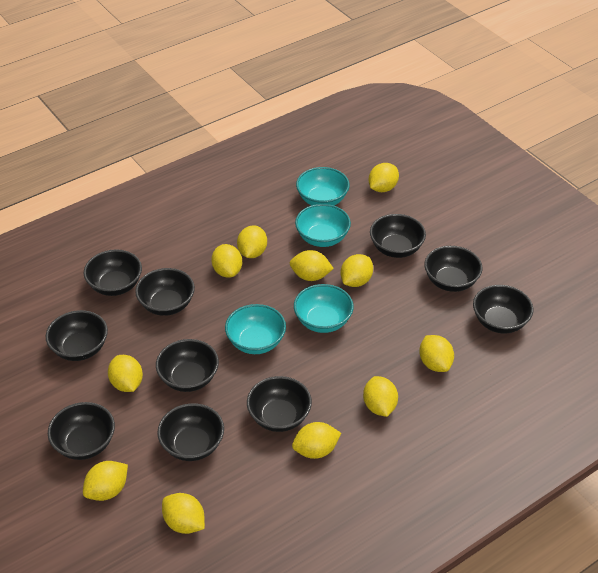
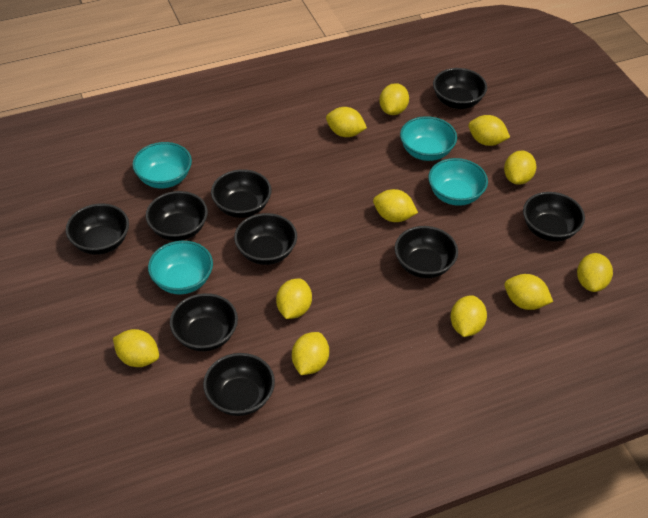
black bowl: 10 -> 9

